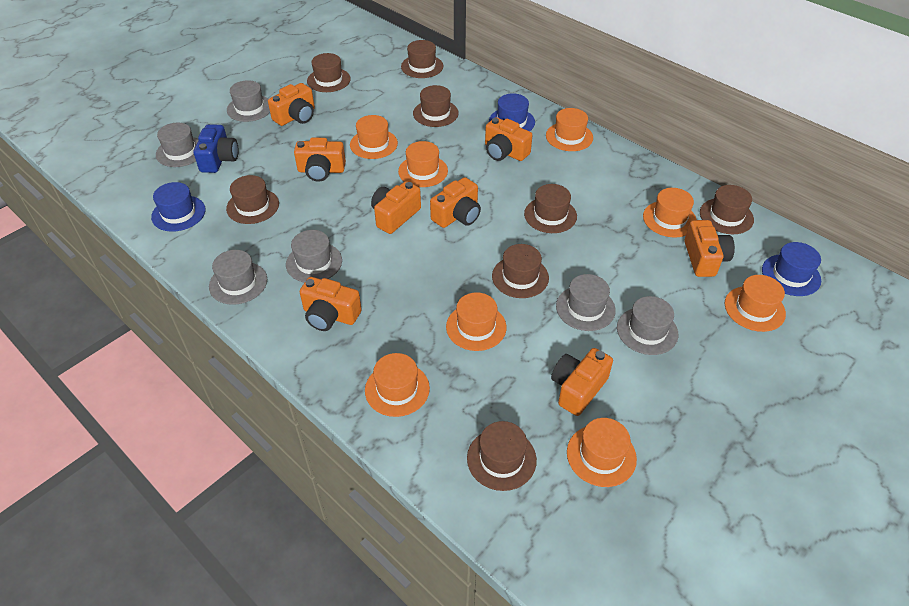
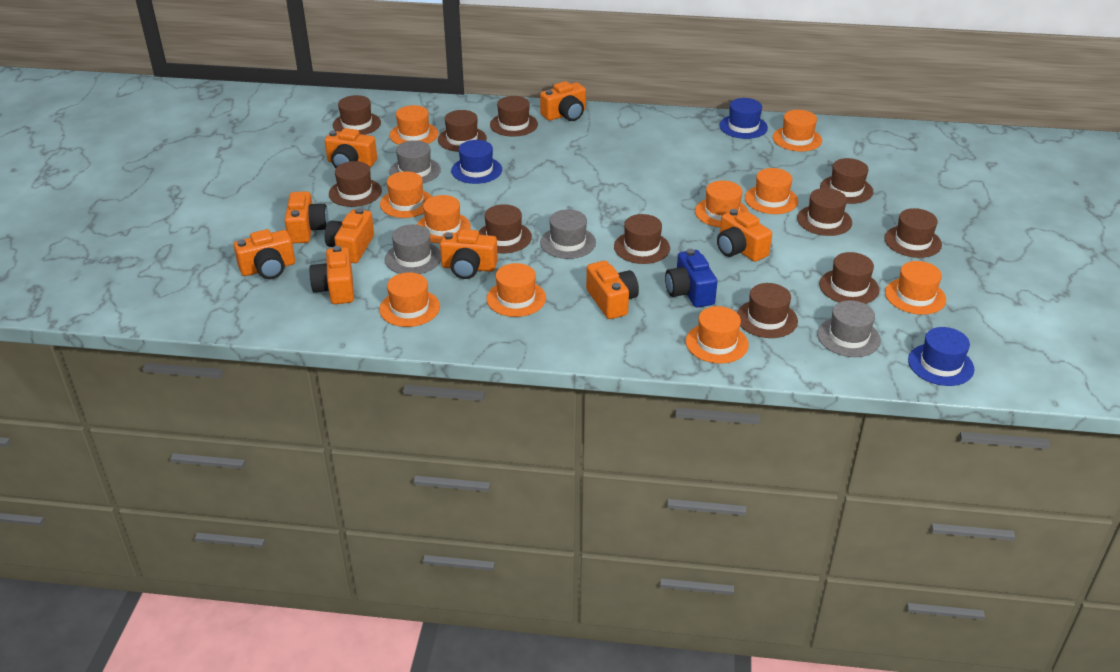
brown hat: 8 -> 11
grey hat: 6 -> 4
orange camera: 8 -> 9
orange hat: 8 -> 10

